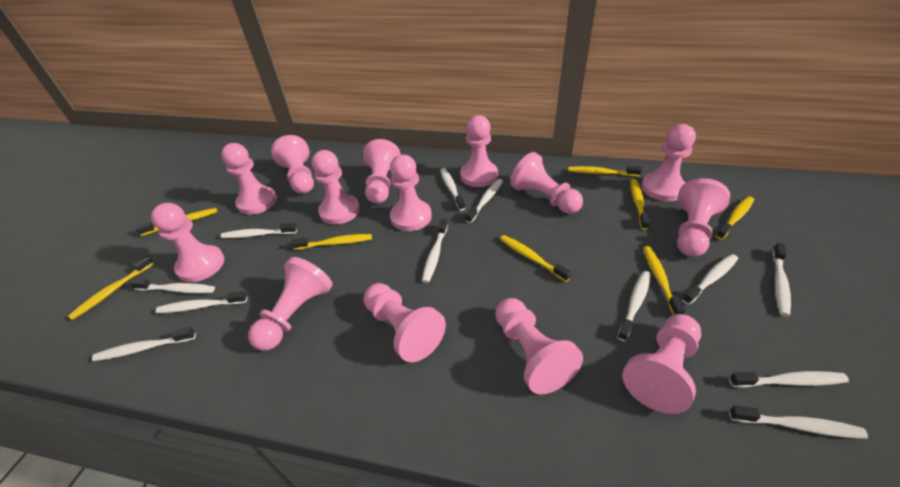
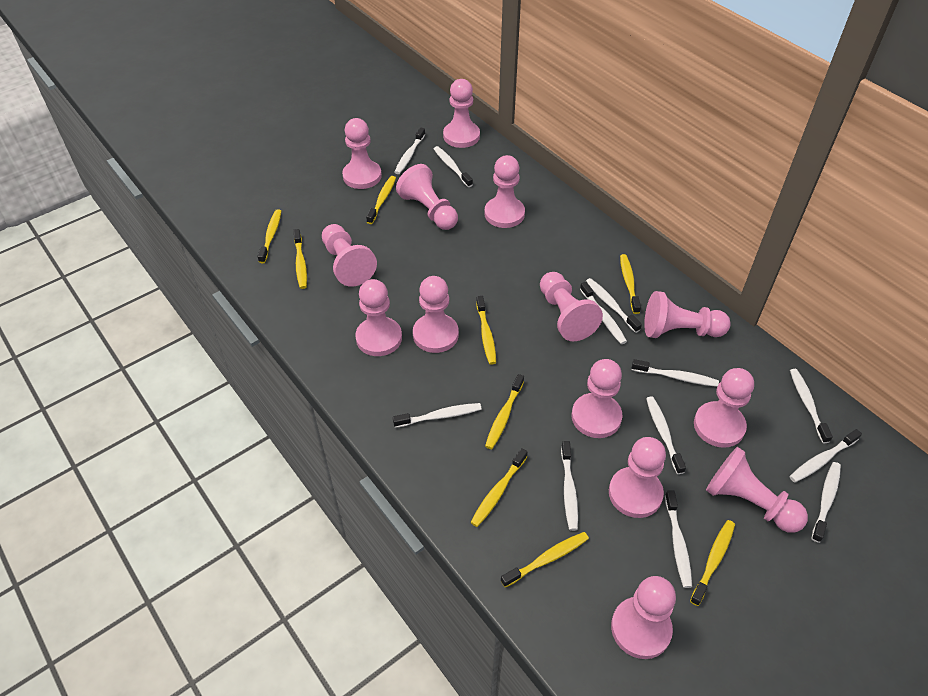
yellow toothbrush: 8 -> 9

